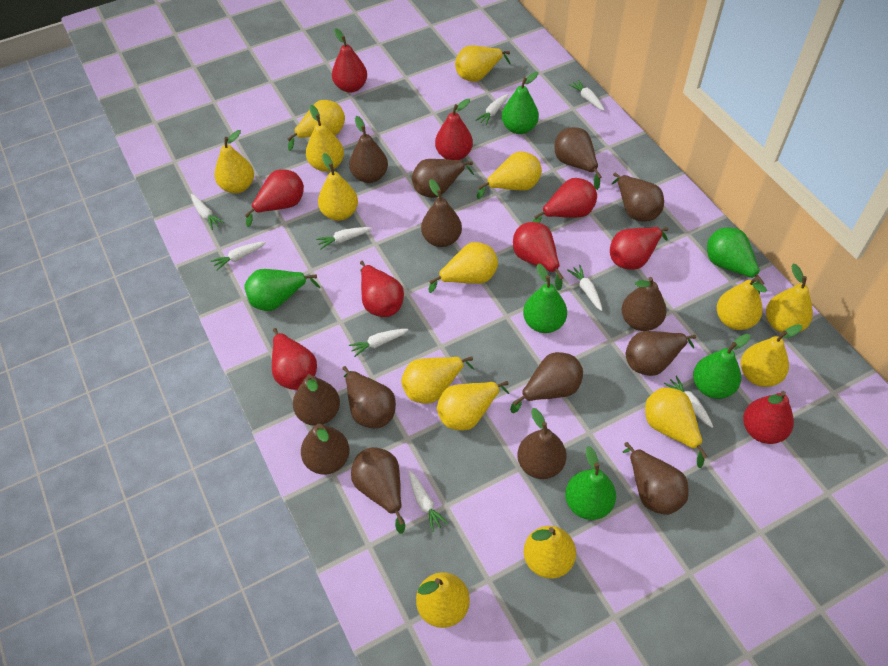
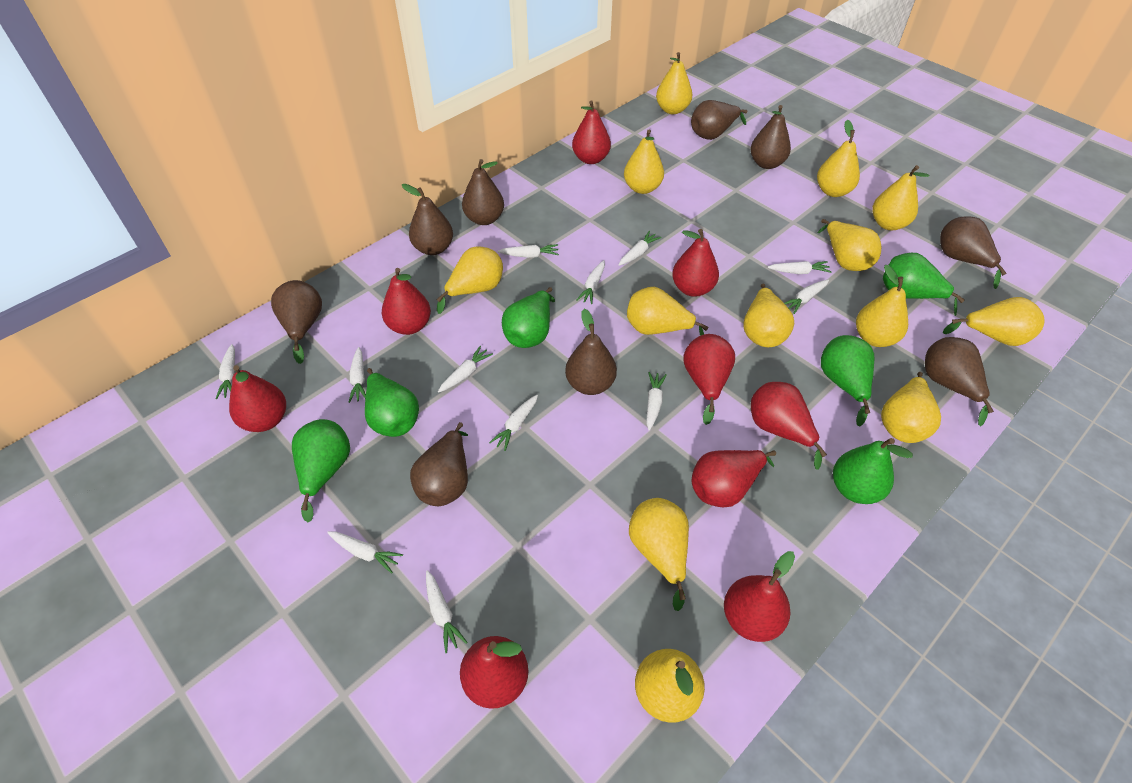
brown pear: 14 -> 9
white carrot: 9 -> 12
yellow pear: 15 -> 13

